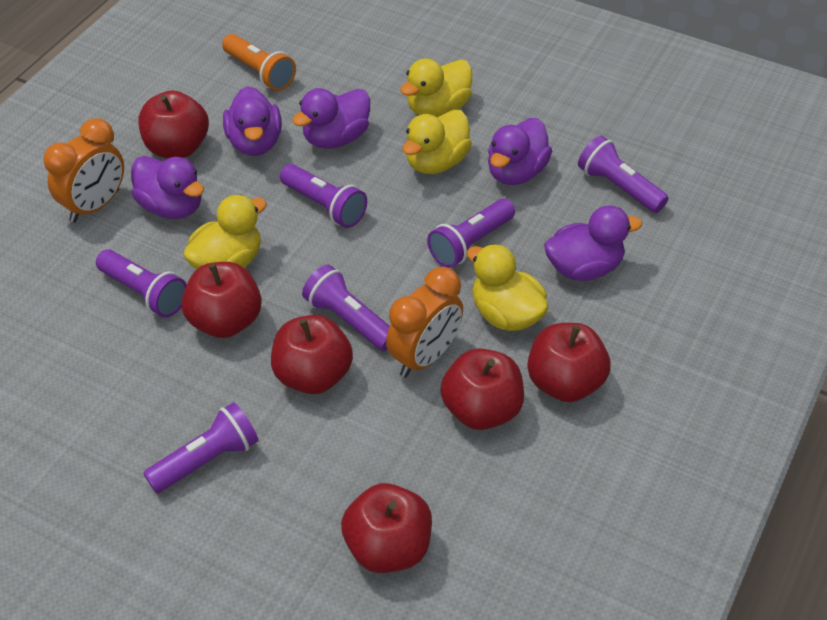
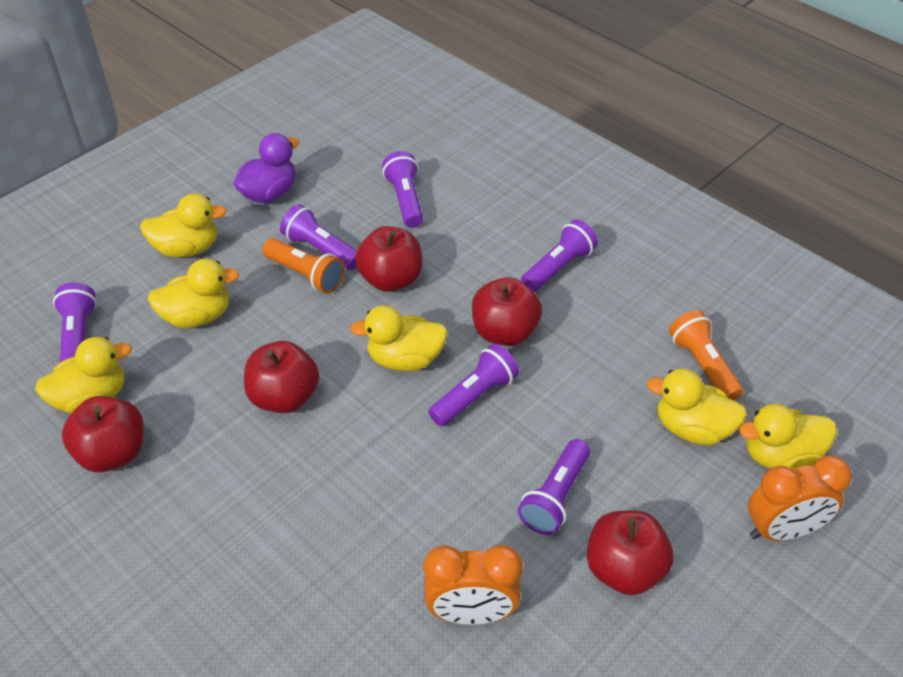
orange flashlight: 1 -> 2
purple duck: 5 -> 1
red apple: 6 -> 5
yellow duck: 4 -> 6

